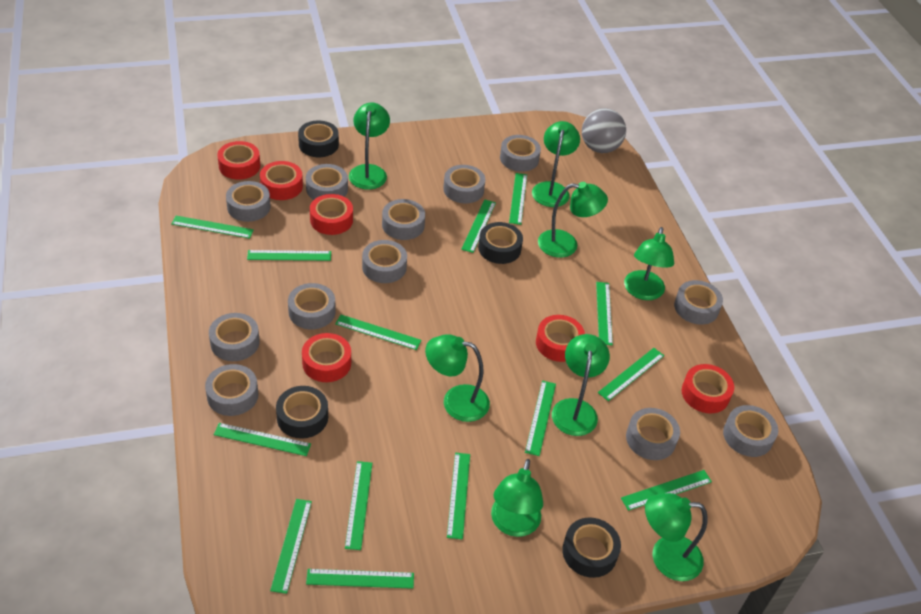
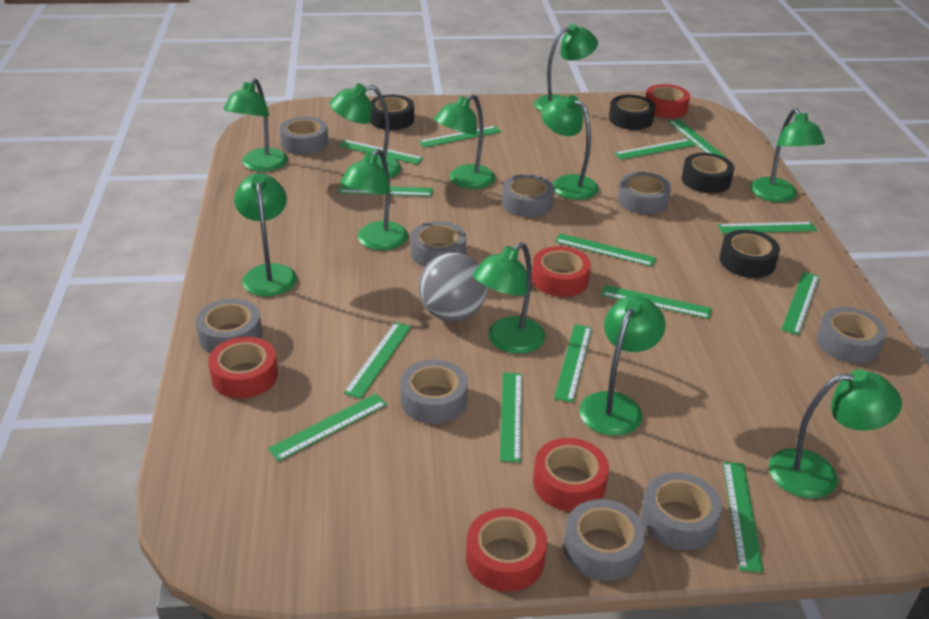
green lamp: 8 -> 11
grey tape: 12 -> 9
red tape: 6 -> 5

